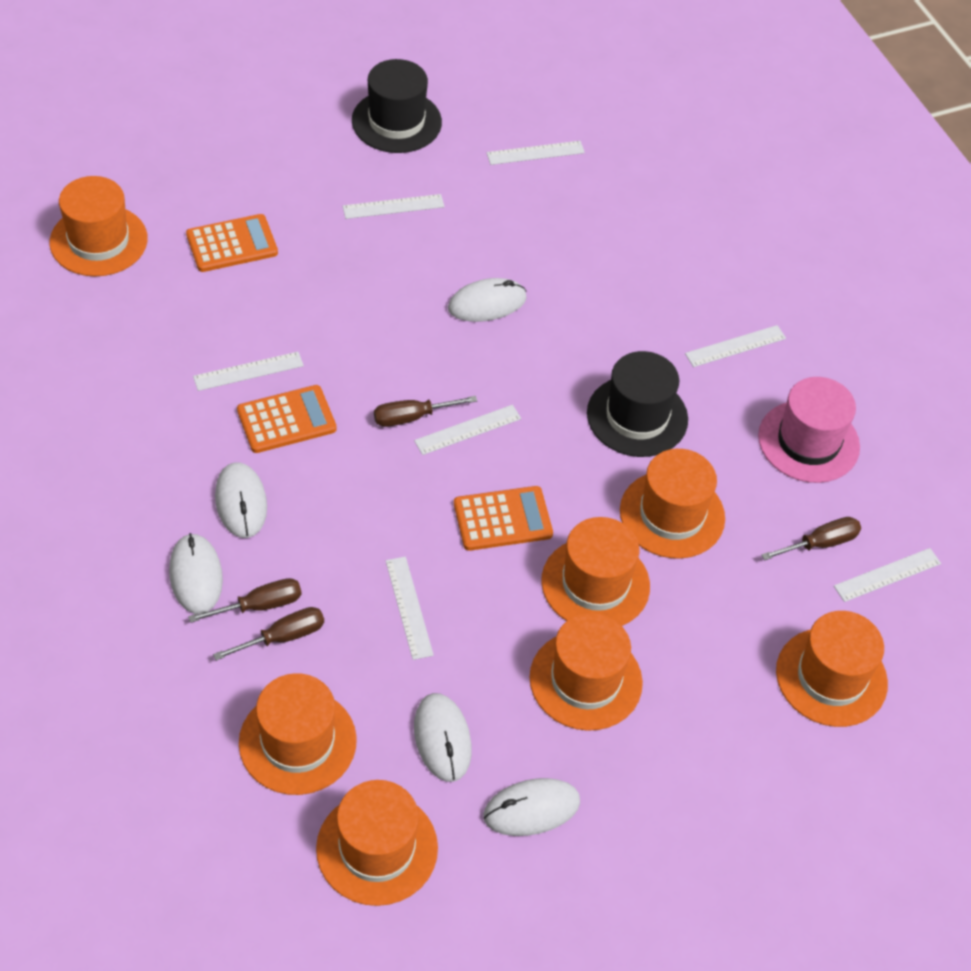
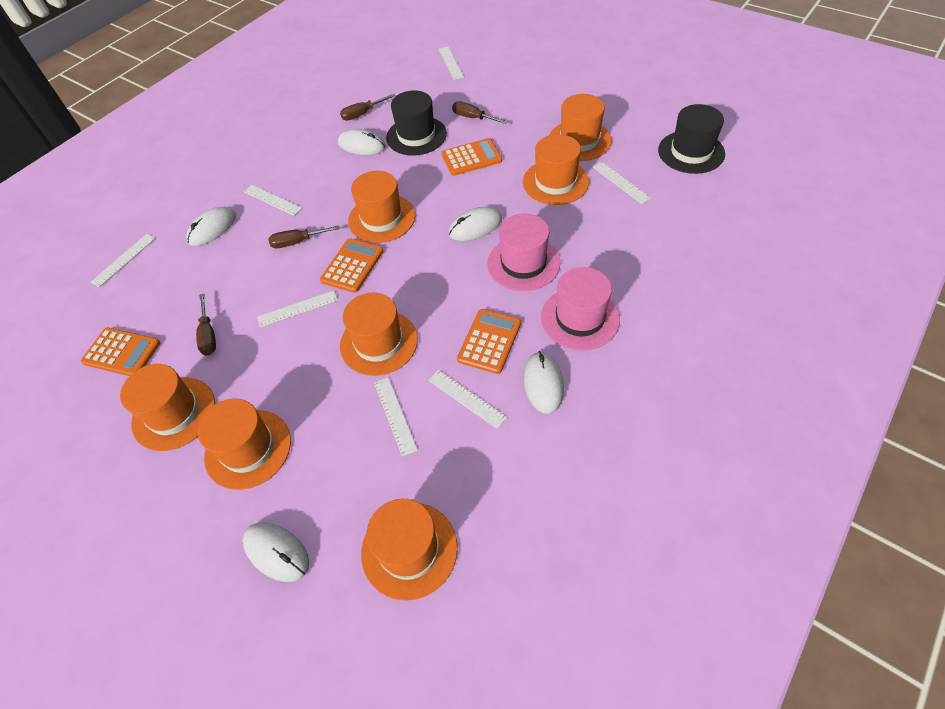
orange calculator: 3 -> 4
pink hat: 1 -> 2

